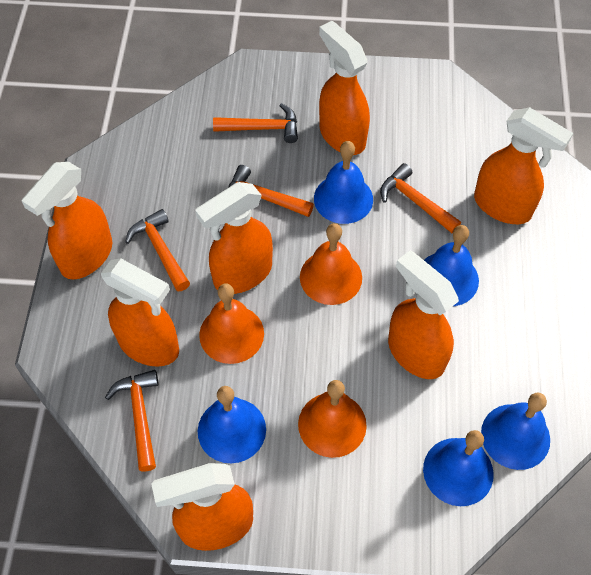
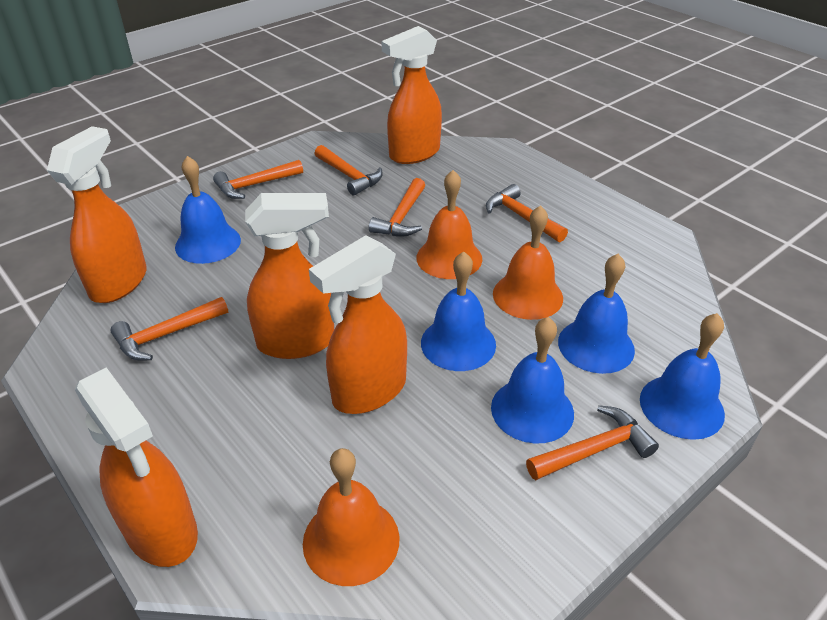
orange hammer: 5 -> 6
orange spray bottle: 7 -> 5

